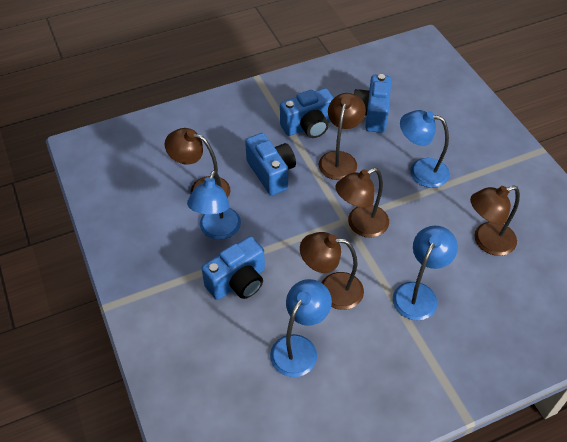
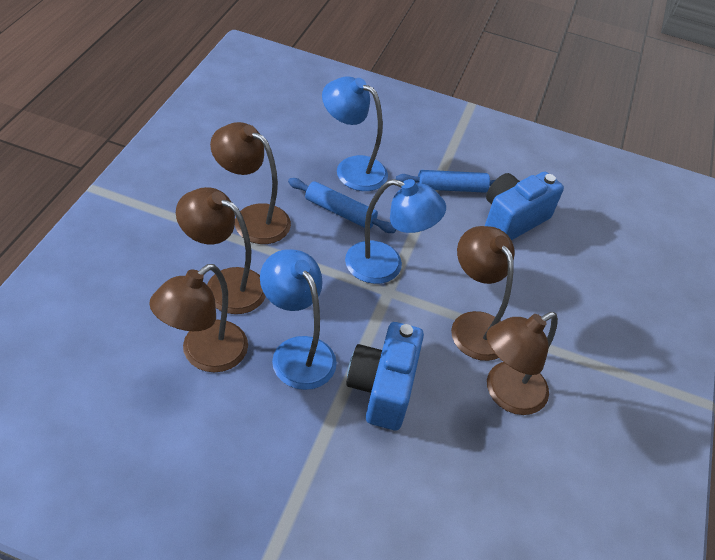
blue camera: 4 -> 2
blue lamp: 4 -> 3
blue rolling pin: 0 -> 2

